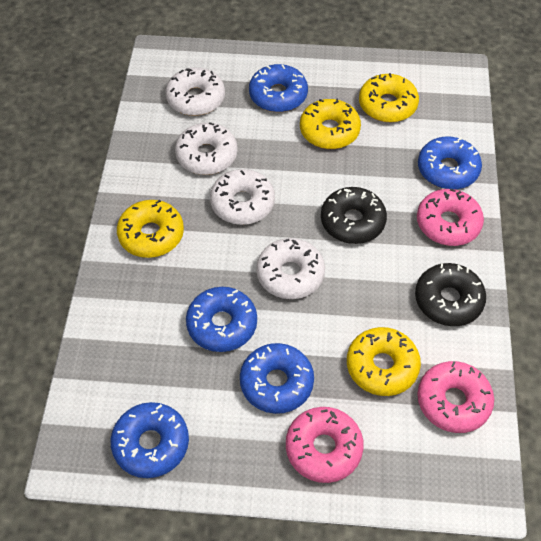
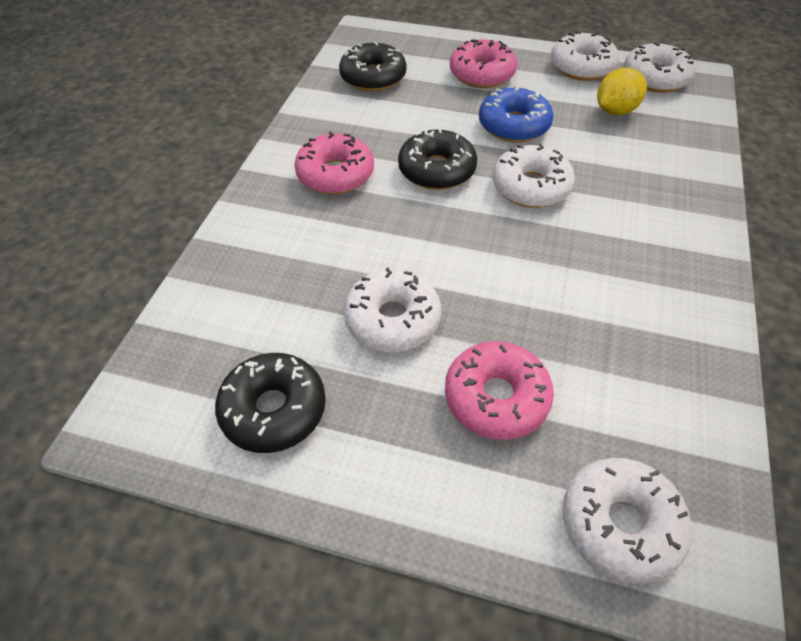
black donut: 2 -> 3
blue donut: 5 -> 1
white donut: 4 -> 5
yellow donut: 4 -> 0
yellow lemon: 0 -> 1

